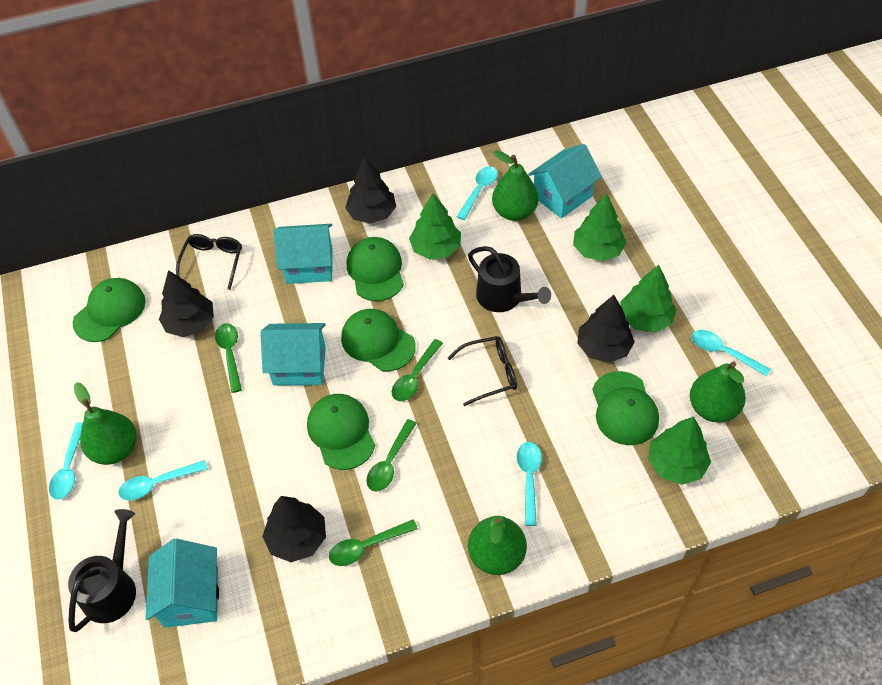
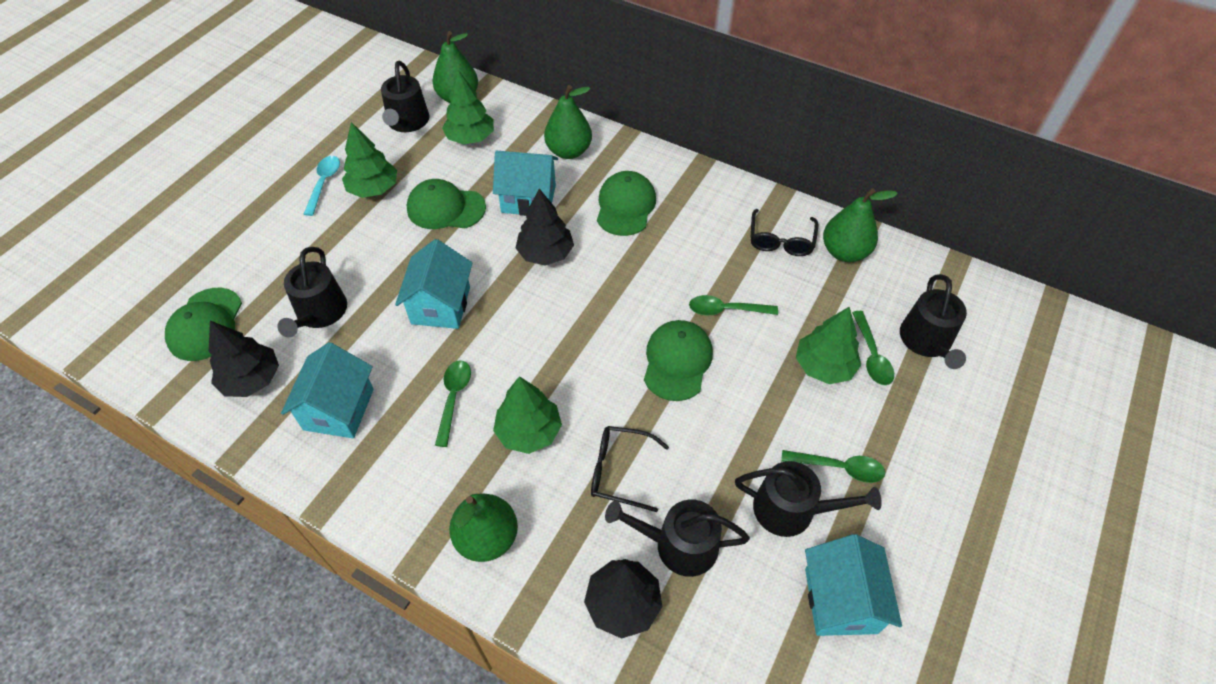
black tree: 4 -> 3
black watering can: 2 -> 5
green cap: 5 -> 4
turquoise spoon: 5 -> 1

